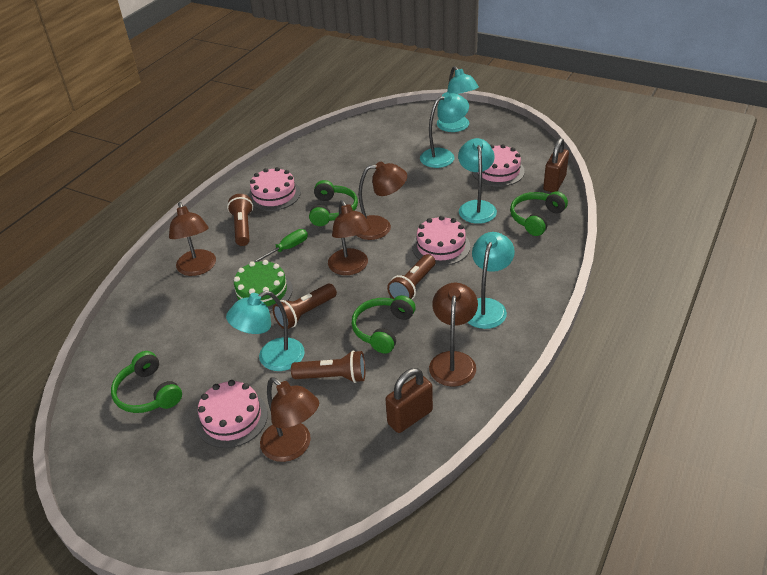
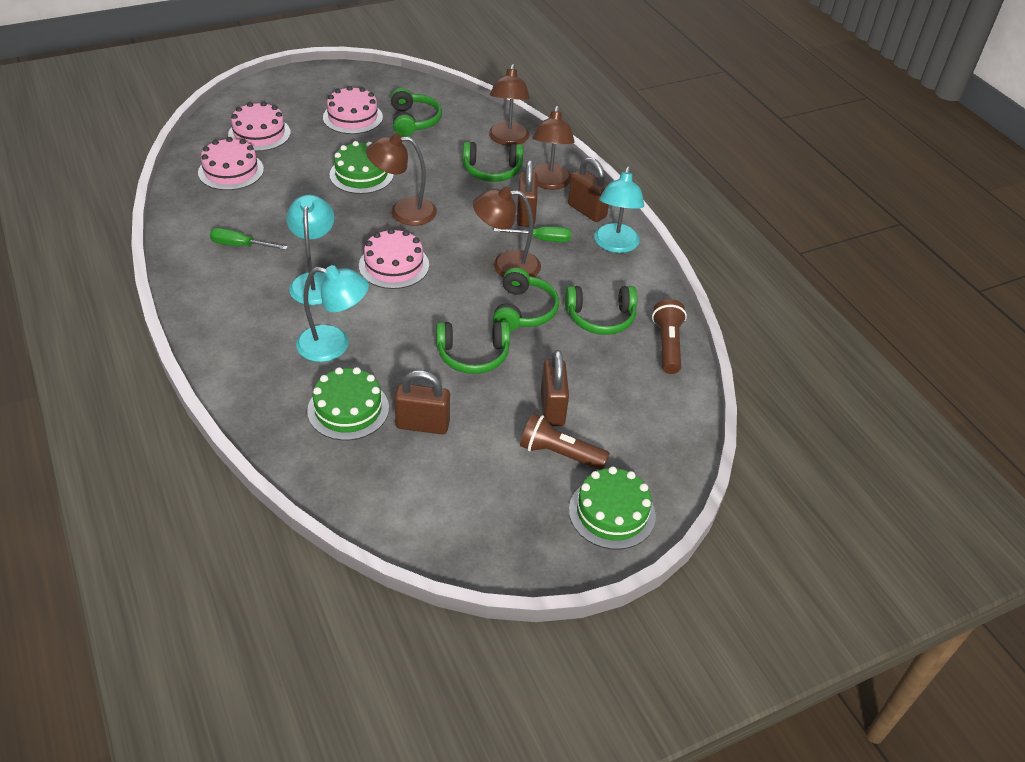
brown flashlight: 4 -> 2
brown lamp: 5 -> 4
brown padlock: 2 -> 4
green cake: 1 -> 3
green headphones: 4 -> 5
green screwdriver: 1 -> 2
turquoise lamp: 5 -> 3

